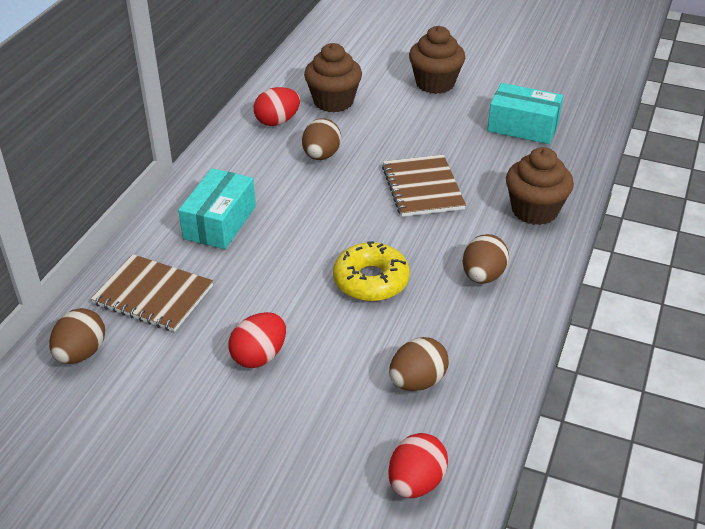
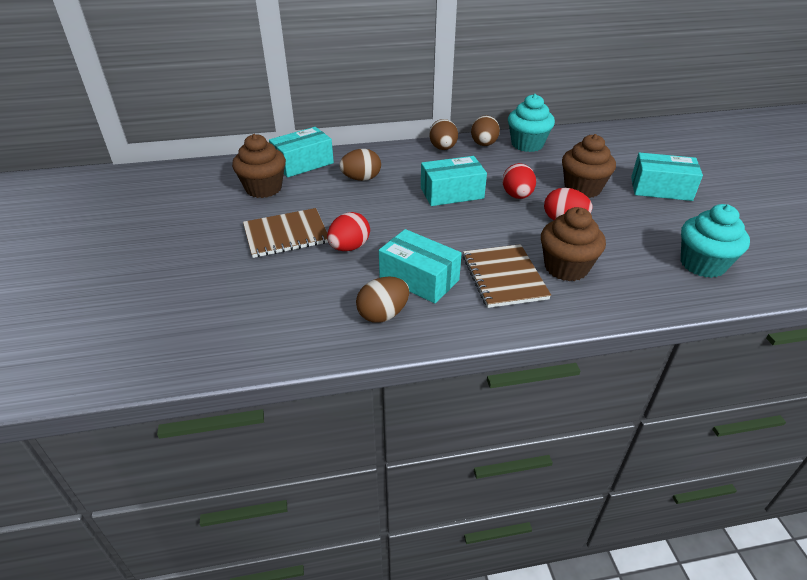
turquoise box: 2 -> 4
turquoise cupcake: 0 -> 2
yellow donut: 1 -> 0

